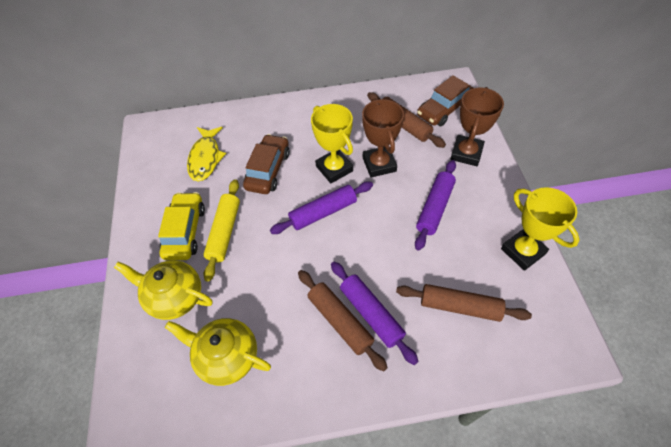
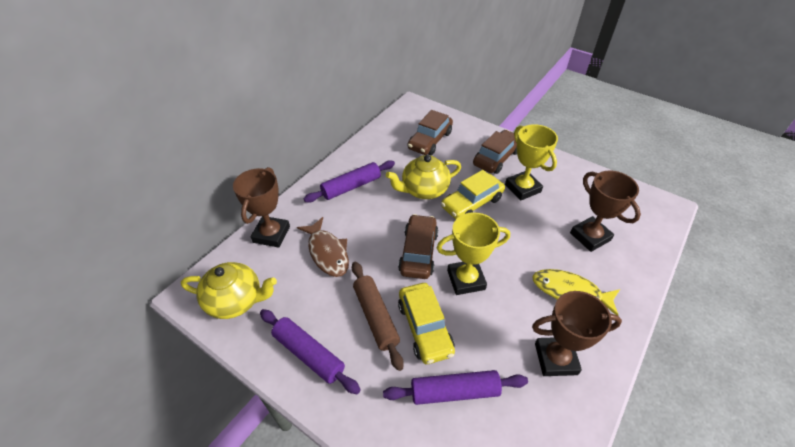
brown car: 2 -> 3
brown fish: 0 -> 1
brown rolling pin: 3 -> 1
brown trophy: 2 -> 3
yellow car: 1 -> 2
yellow rolling pin: 1 -> 0

